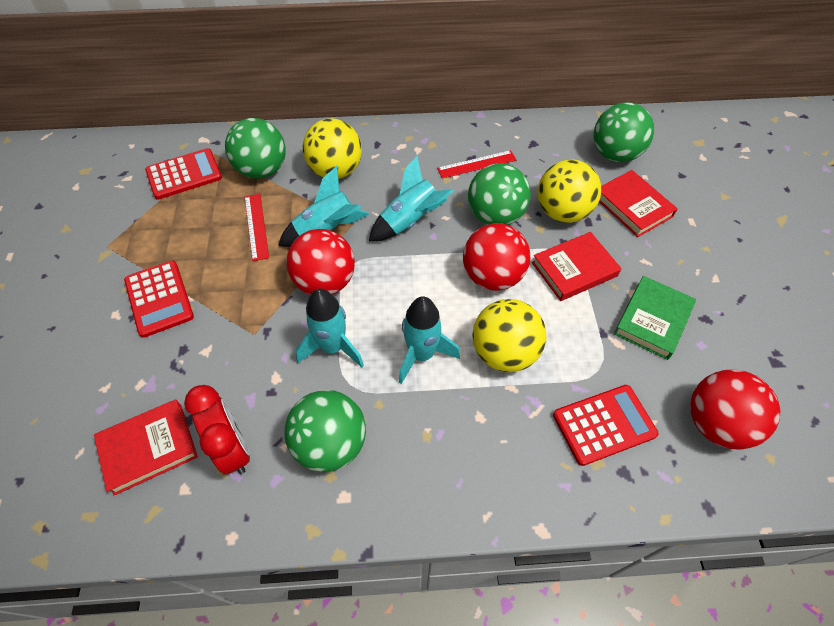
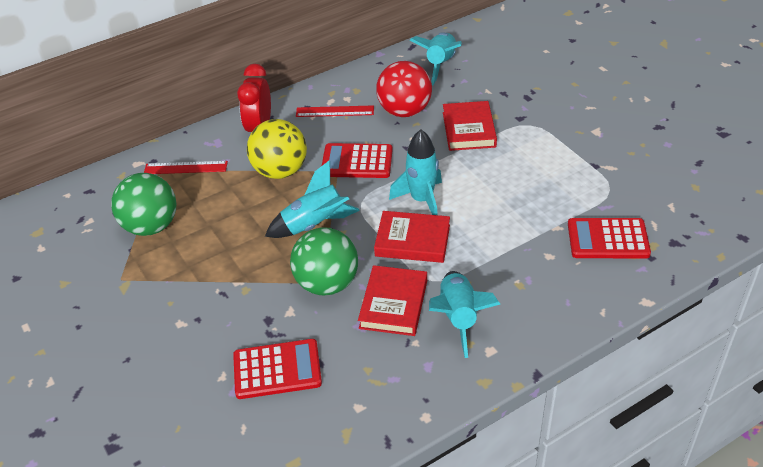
green ball: 4 -> 2
green book: 1 -> 0
red ball: 3 -> 1
yellow ball: 3 -> 1

